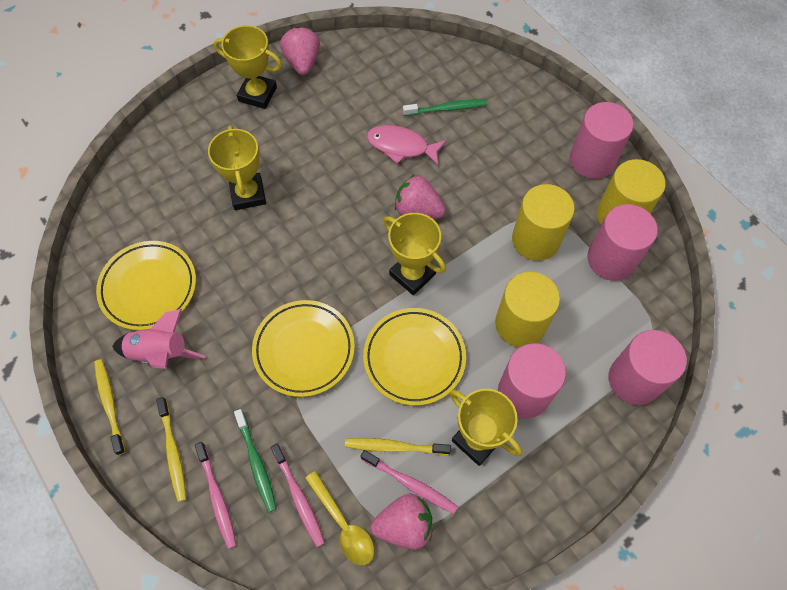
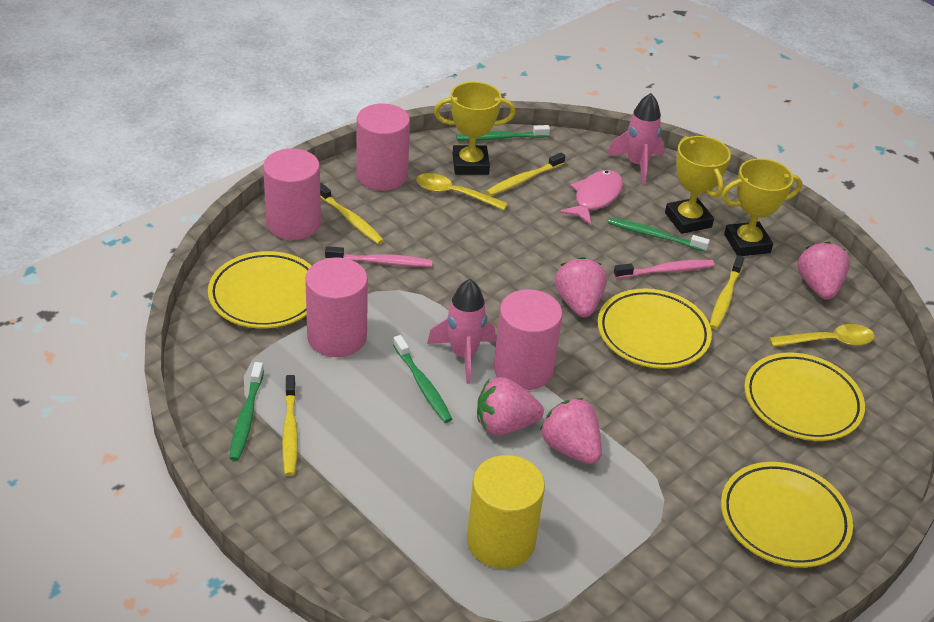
green toothbrush: 2 -> 4
pink rocket: 1 -> 2
pink strawberry: 3 -> 4
pink toothbrush: 3 -> 2
yellow cylinder: 3 -> 1
yellow plate: 3 -> 4
yellow spoon: 1 -> 2
yellow toothbrush: 3 -> 4
yellow trophy: 4 -> 3

